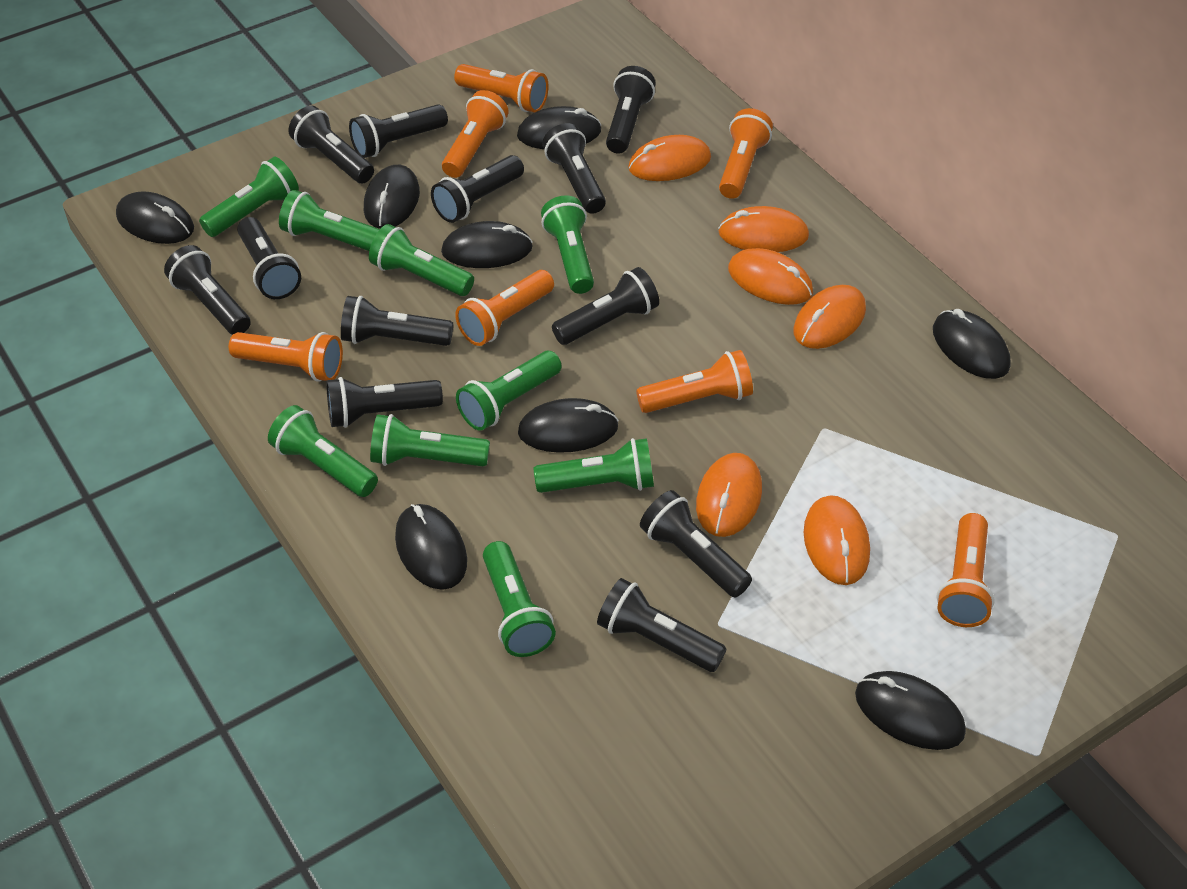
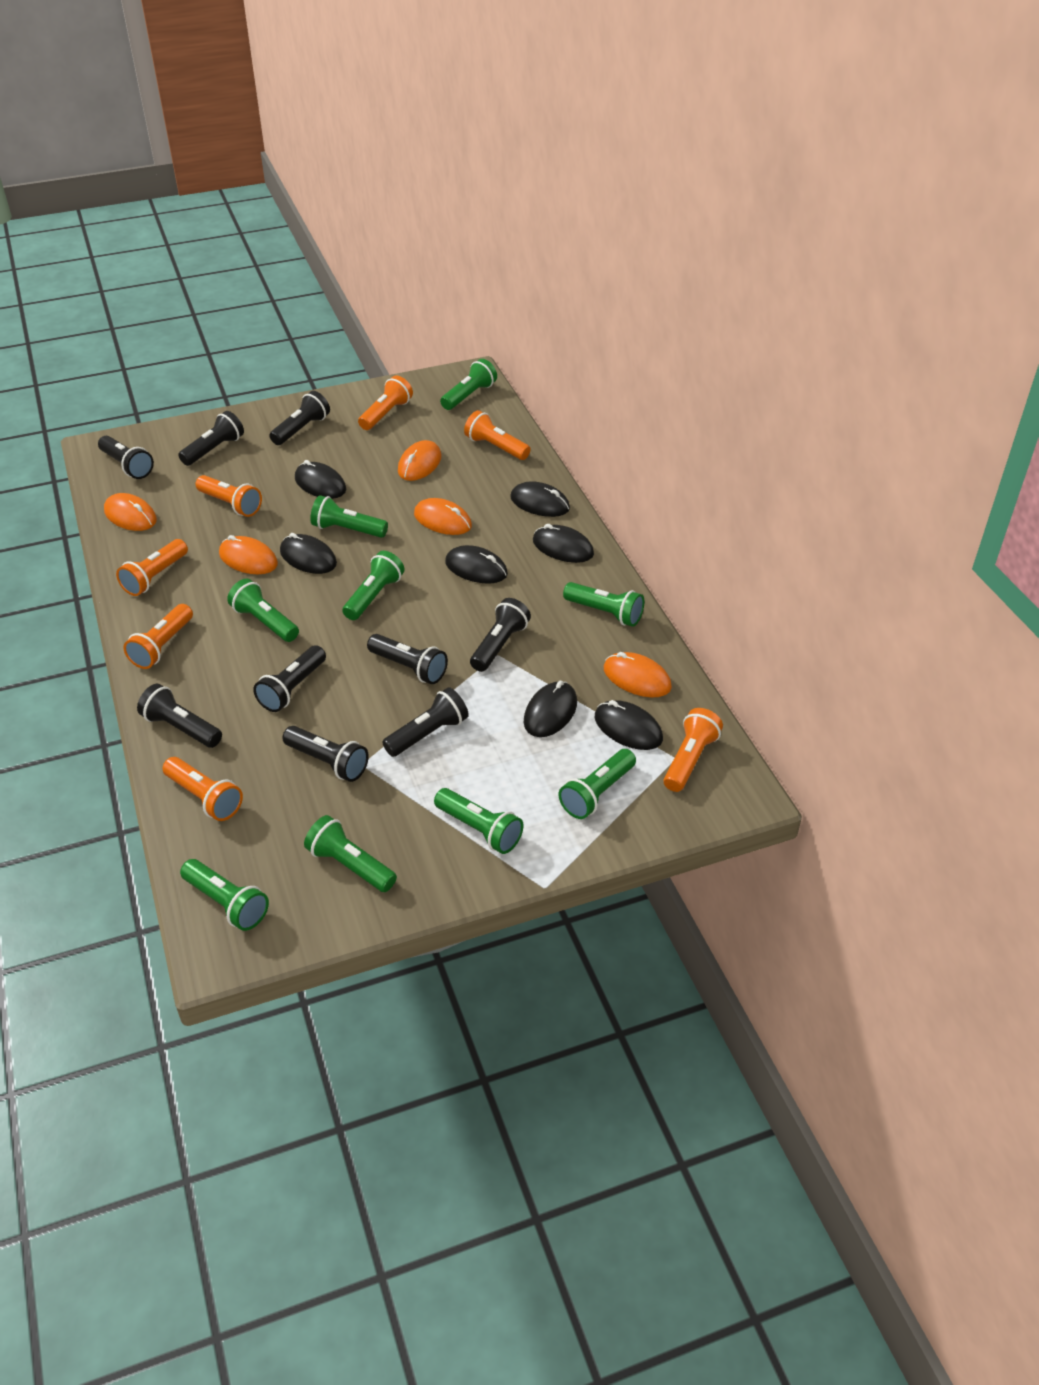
black flashlight: 12 -> 9
black mouse: 8 -> 7
orange mouse: 6 -> 5

